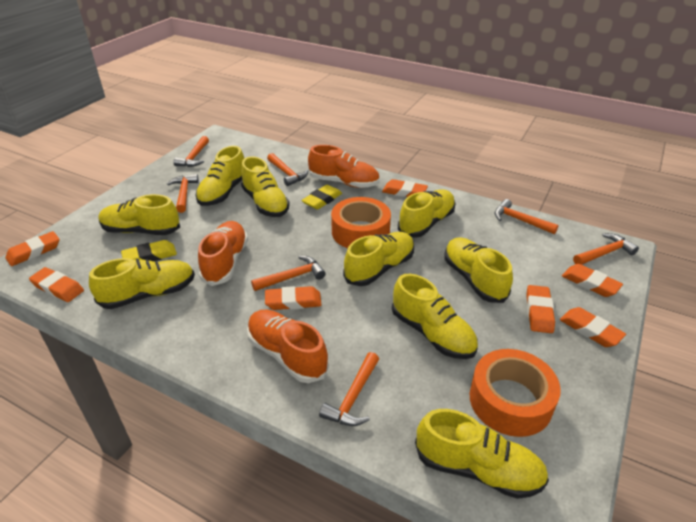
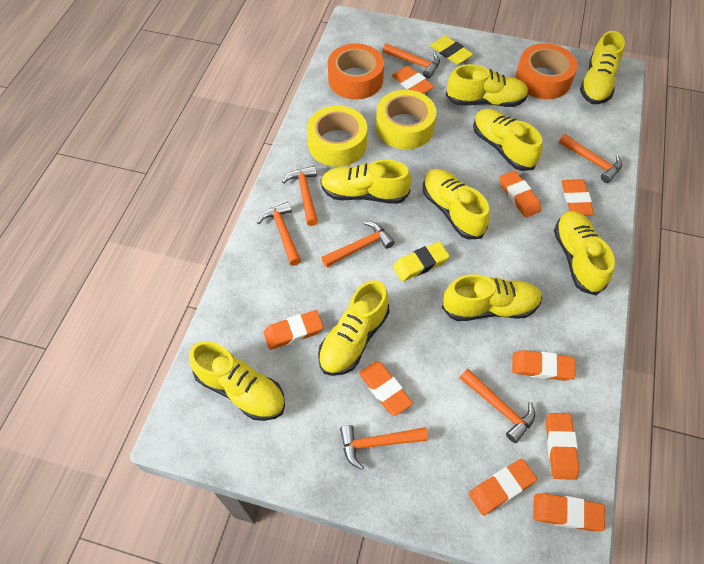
orange eraser: 7 -> 9
orange shoe: 3 -> 0
yellow tape: 0 -> 2

